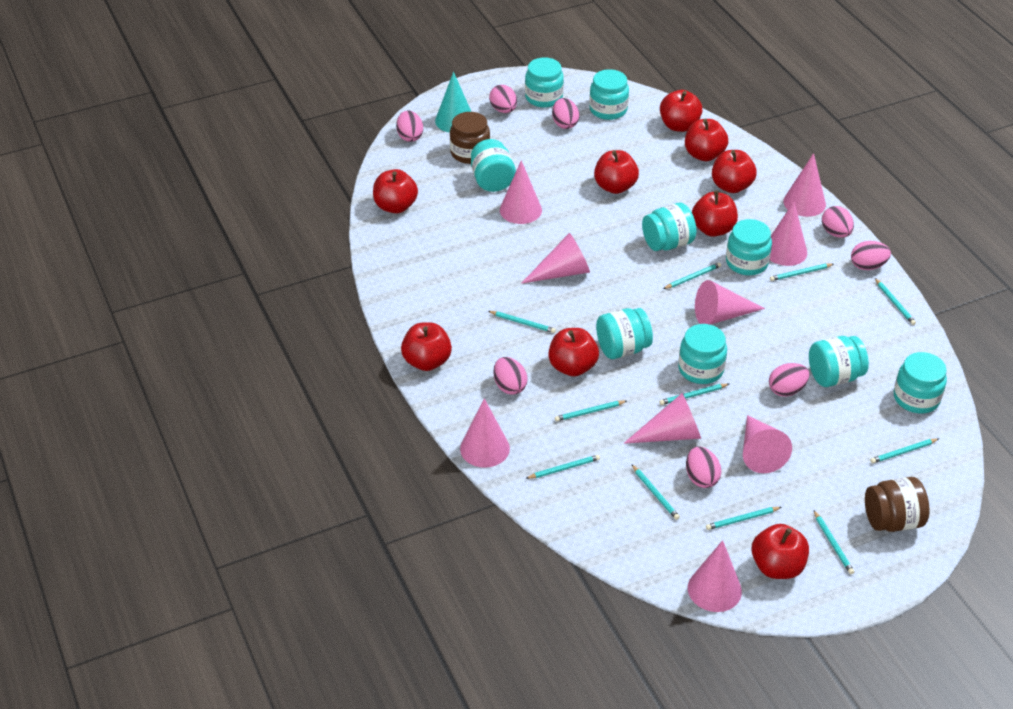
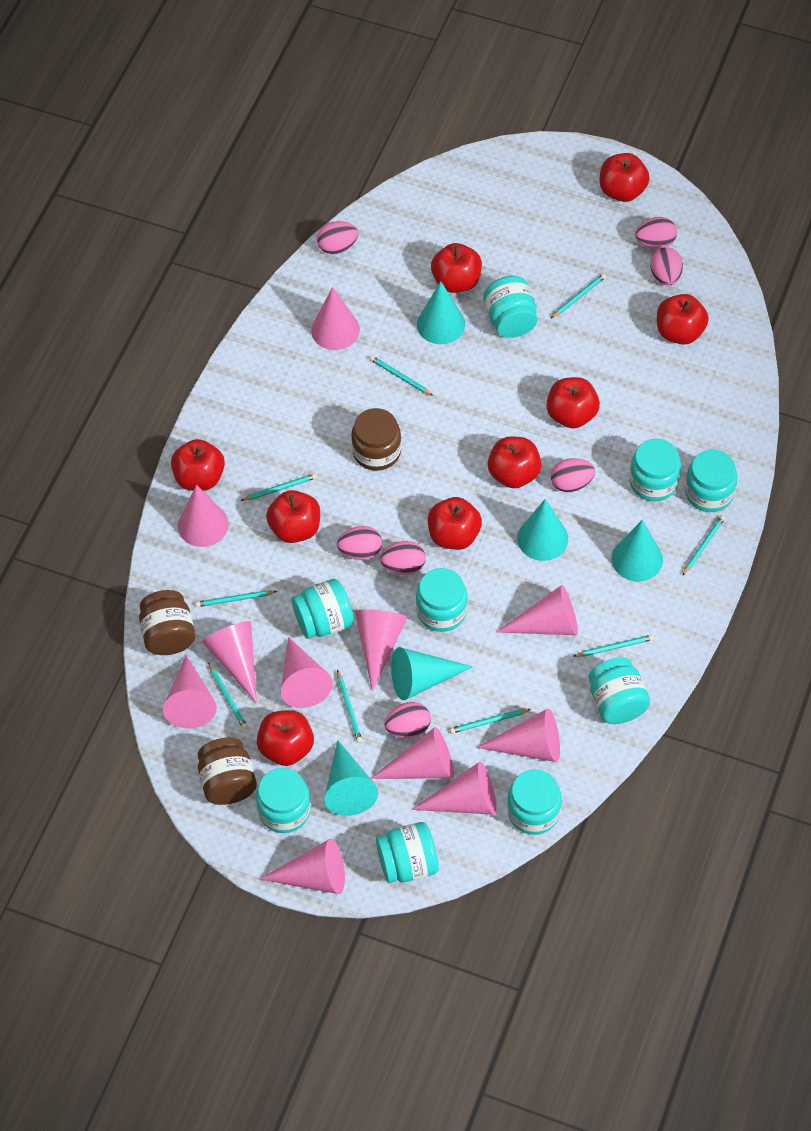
brown jar: 2 -> 3
pink cone: 9 -> 11
pink egg: 8 -> 7
turquoise cone: 1 -> 5
turquoise pencil: 11 -> 9

